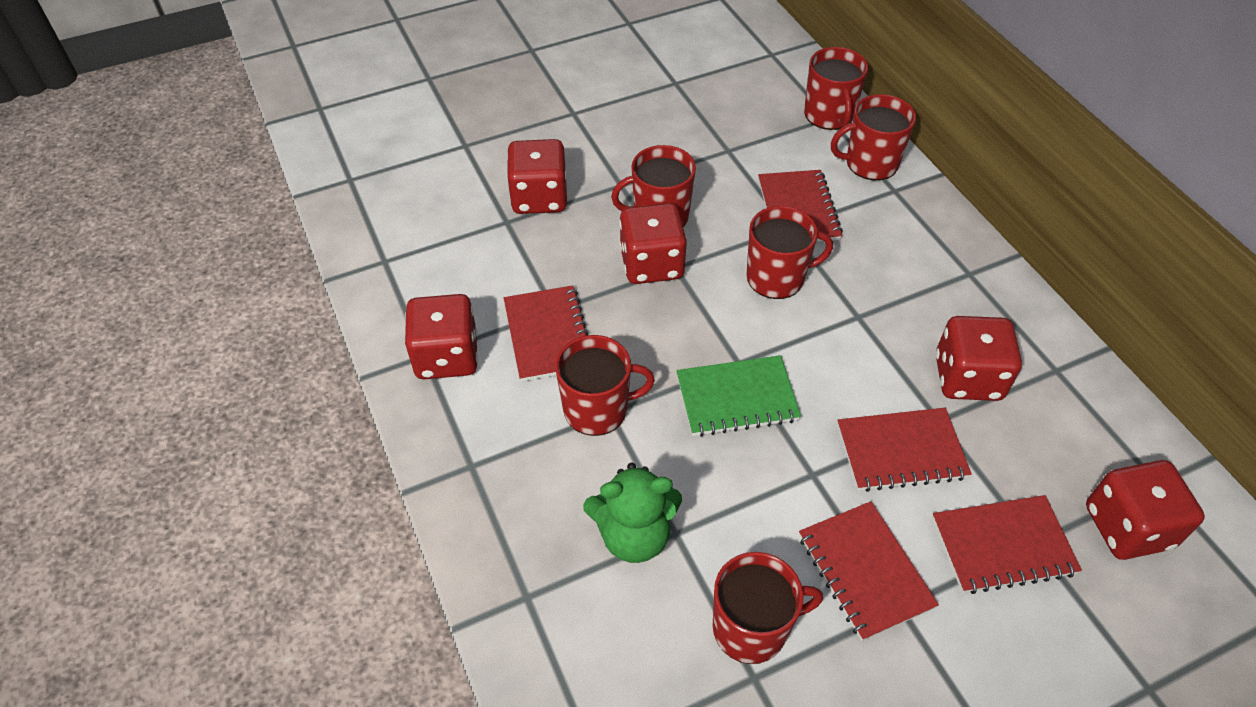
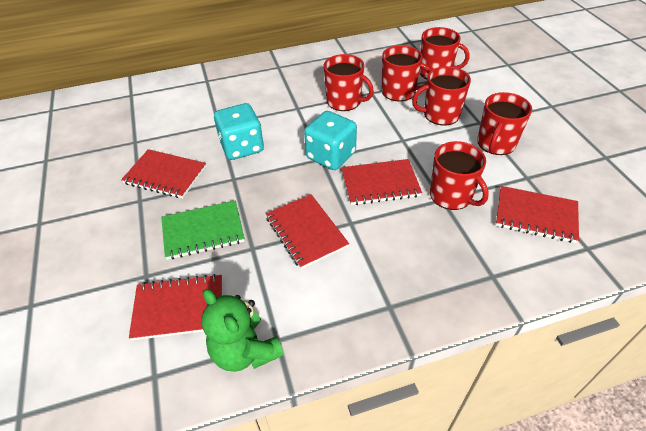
red dice: 5 -> 0
turquoise dice: 0 -> 2

